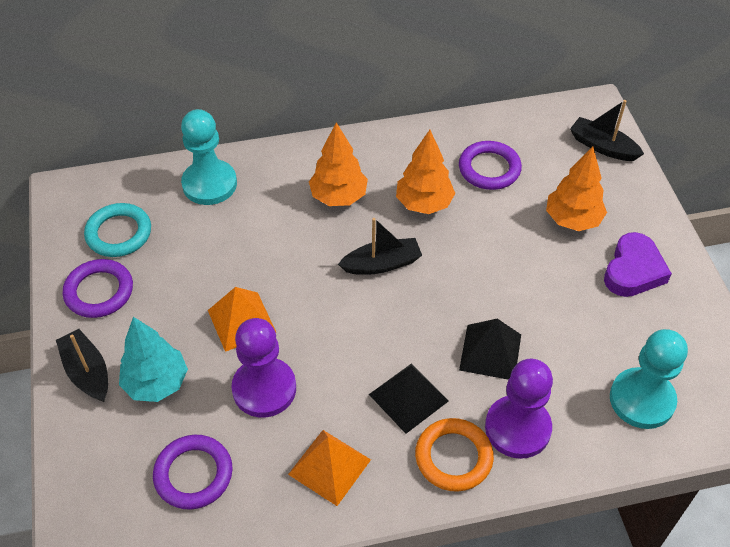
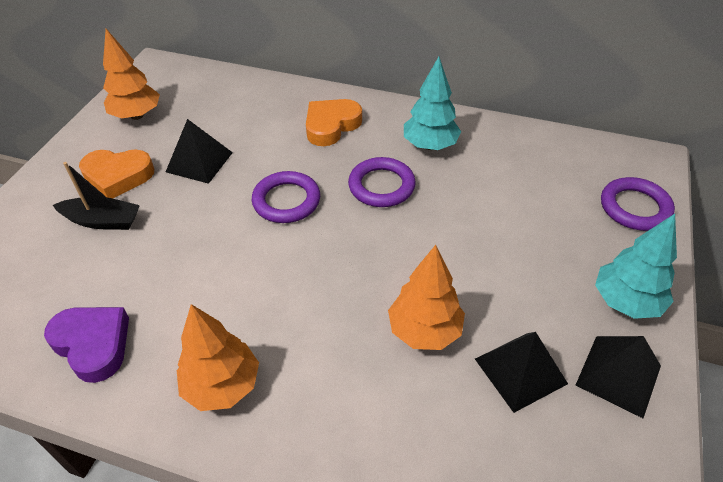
black boat: 3 -> 1
black pyramid: 2 -> 3
orange heart: 0 -> 2
orange pyramid: 2 -> 0
orange ring: 1 -> 0
purple pawn: 2 -> 0
turquoise pawn: 2 -> 0
turquoise ring: 1 -> 0
turquoise tree: 1 -> 2

